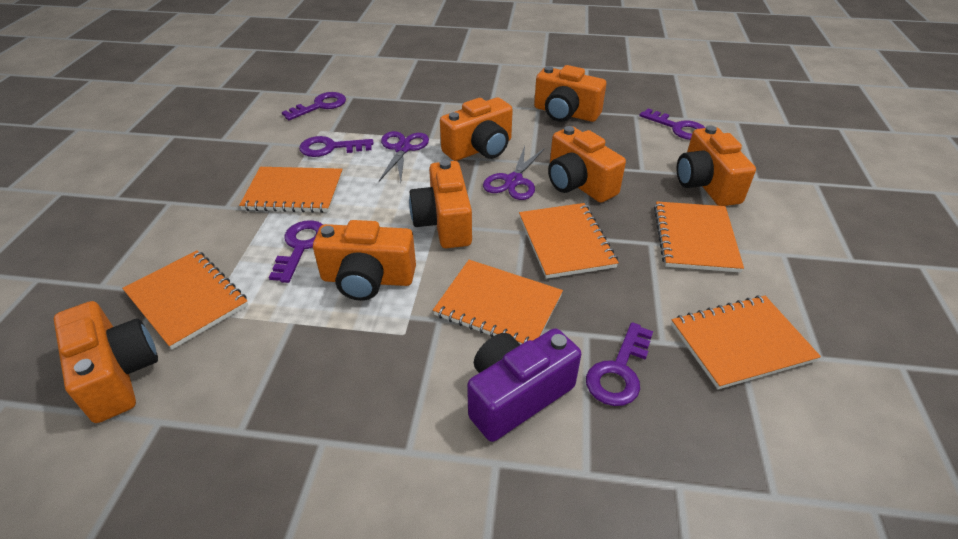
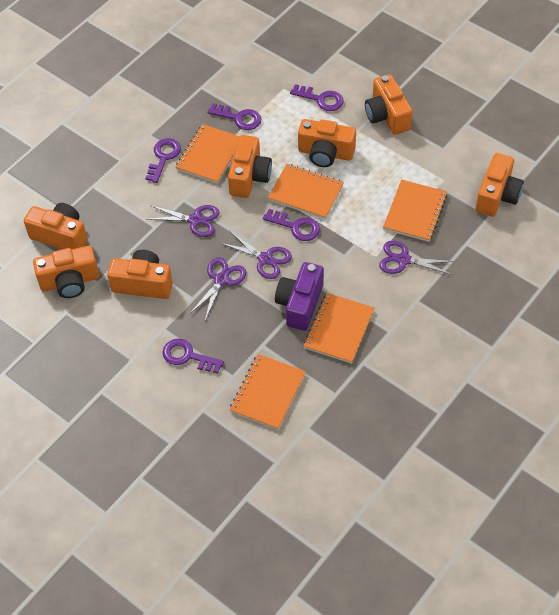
orange notebook: 6 -> 5
purple scissors: 2 -> 4

